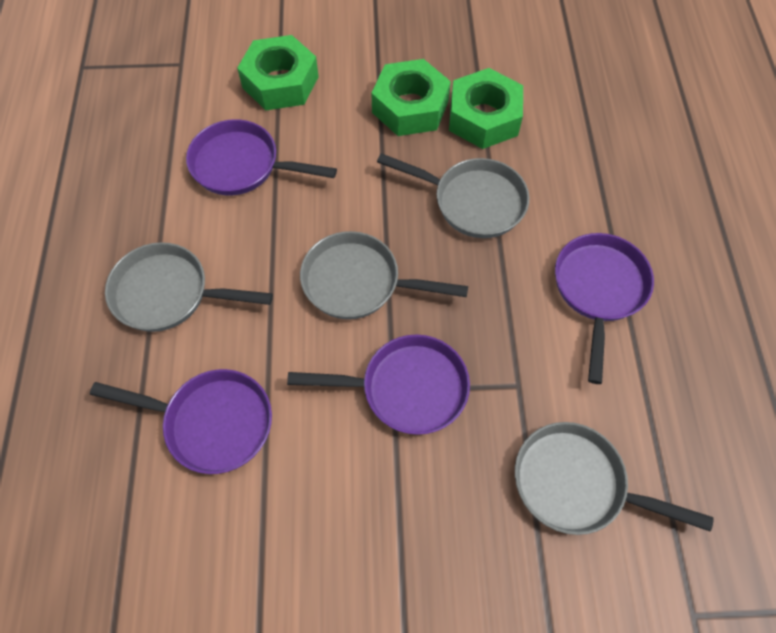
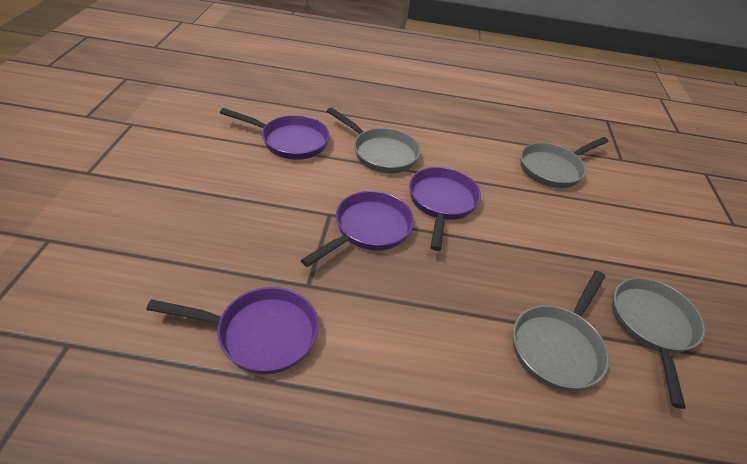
green nut: 3 -> 0

